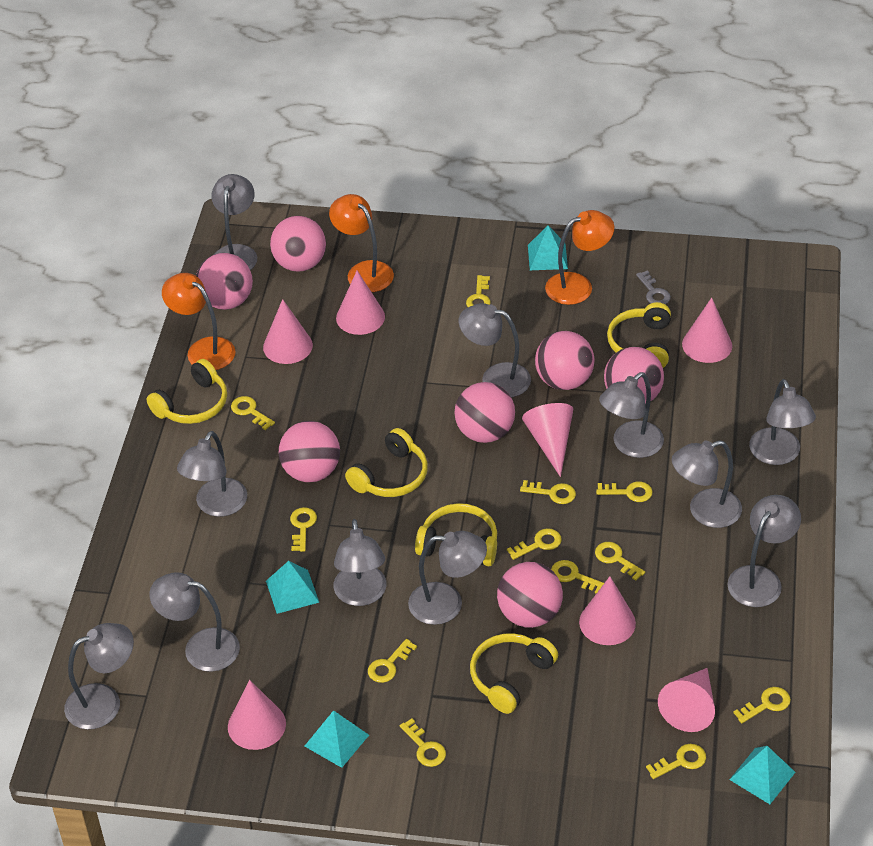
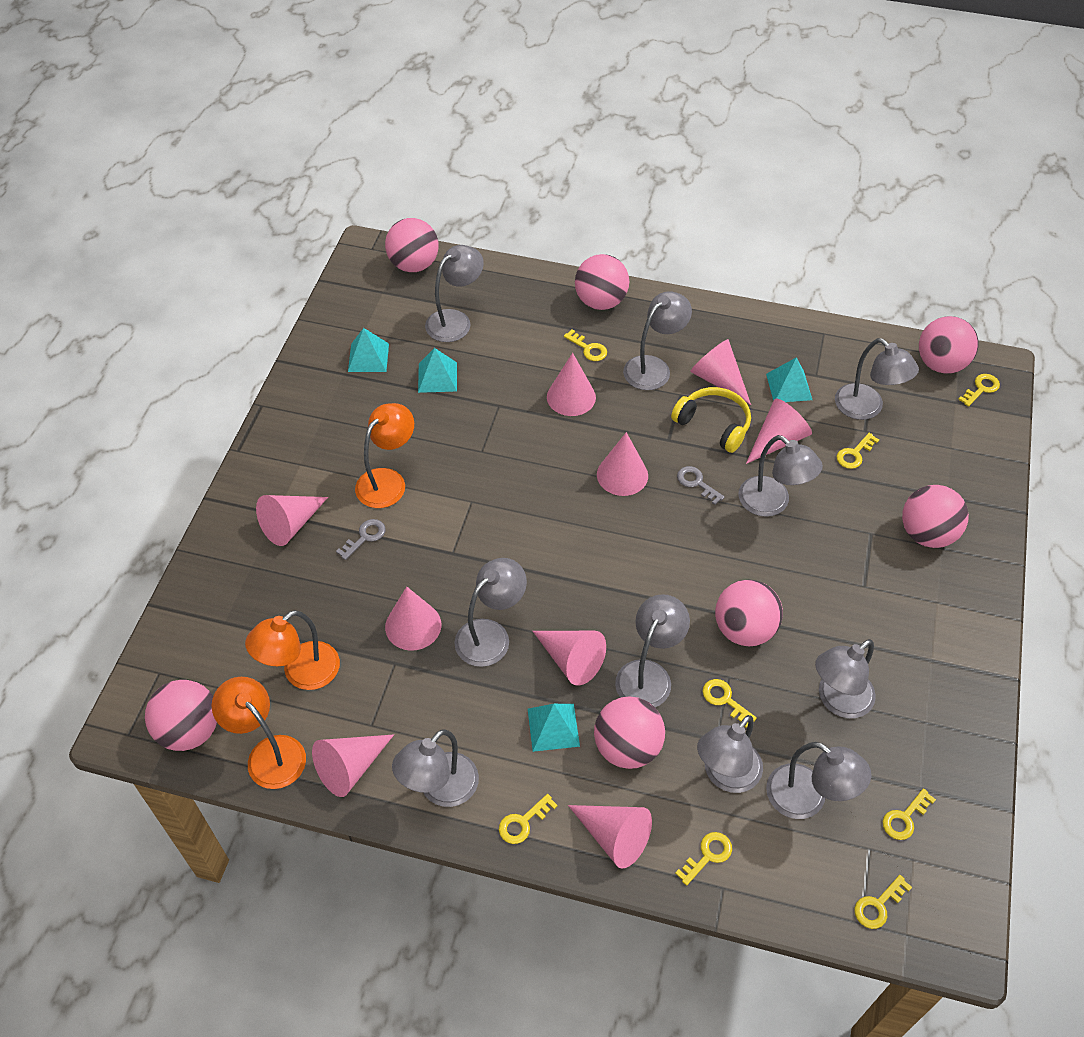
grey key: 1 -> 2
grey lamp: 11 -> 10
pink cone: 7 -> 9
yellow headphones: 5 -> 1
yellow key: 12 -> 8

